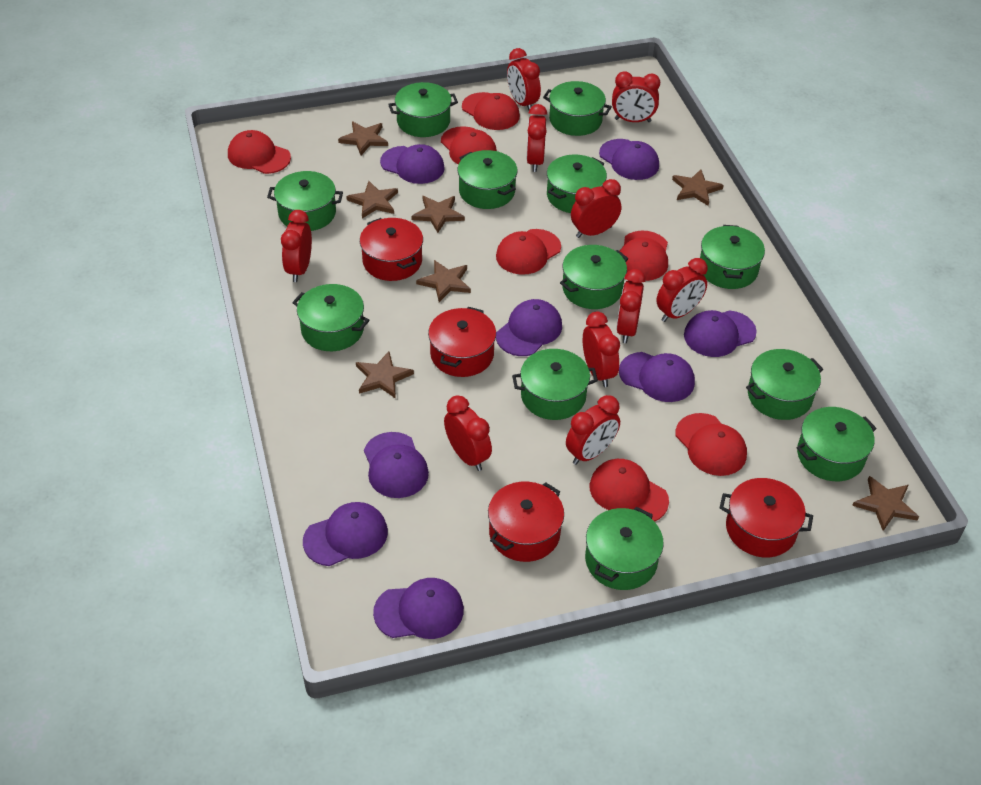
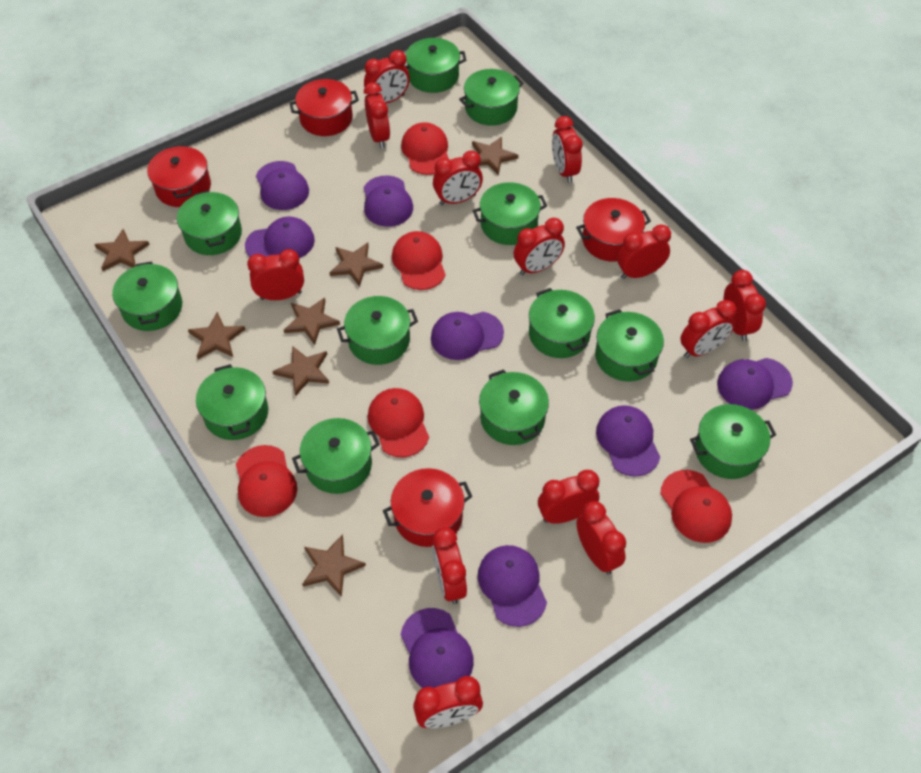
red cap: 7 -> 5
red clock: 10 -> 13

